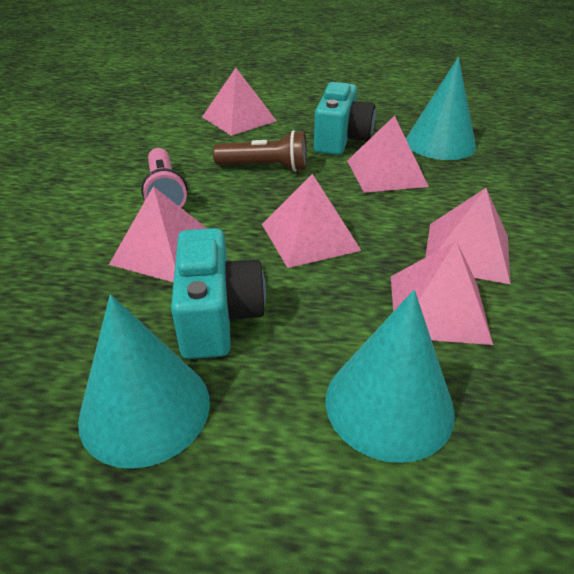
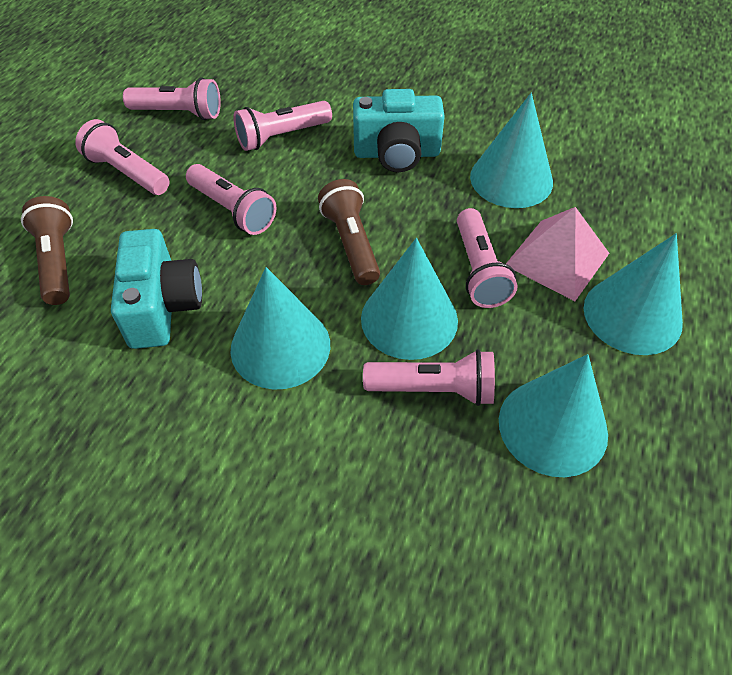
brown flashlight: 1 -> 2
pink flashlight: 1 -> 6
pink pyramid: 6 -> 1
turquoise cone: 3 -> 5

